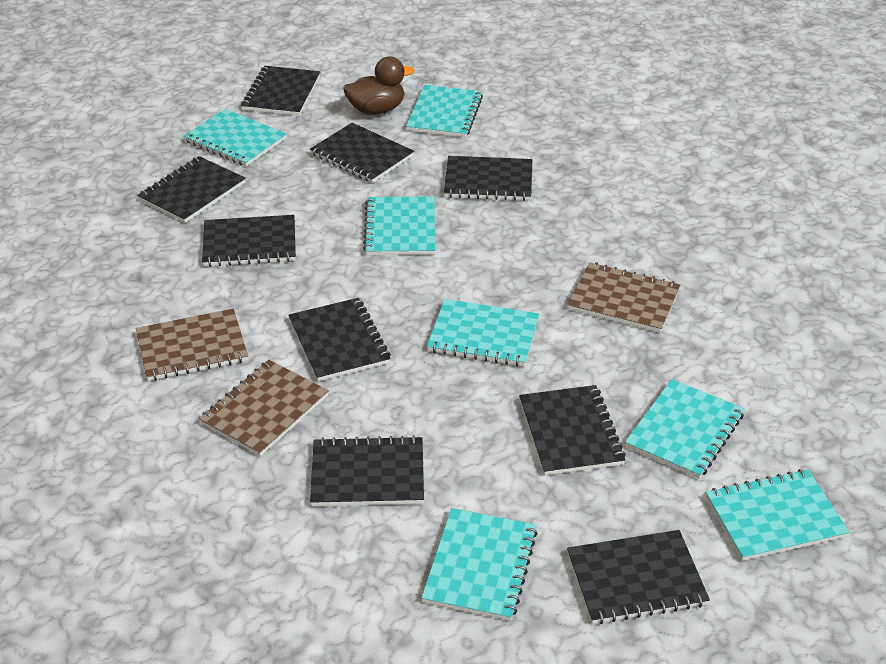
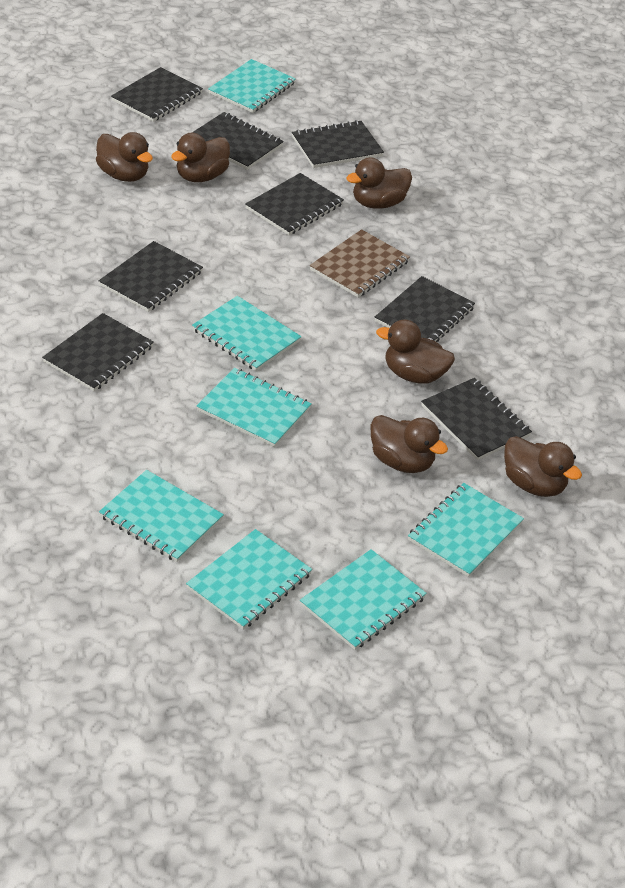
black notebook: 9 -> 8
brown duck: 1 -> 6
brown notebook: 3 -> 1

